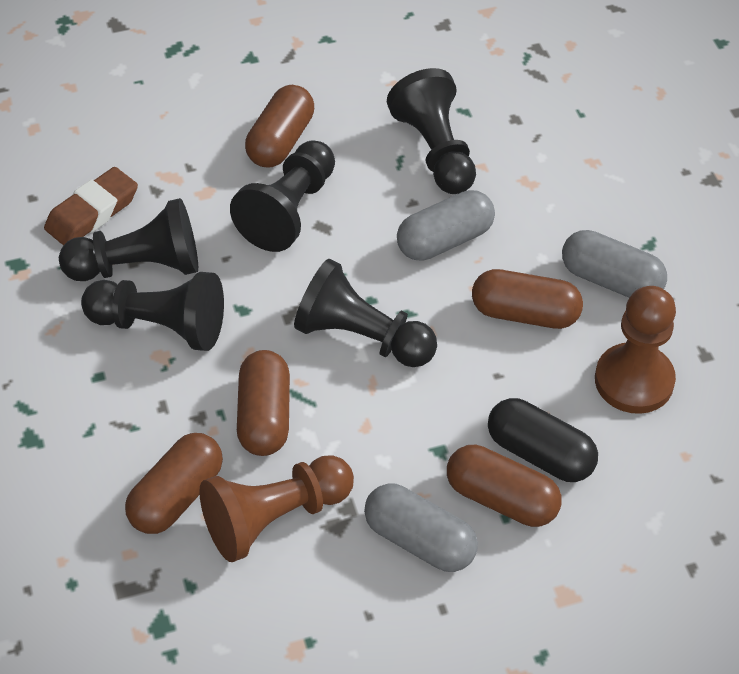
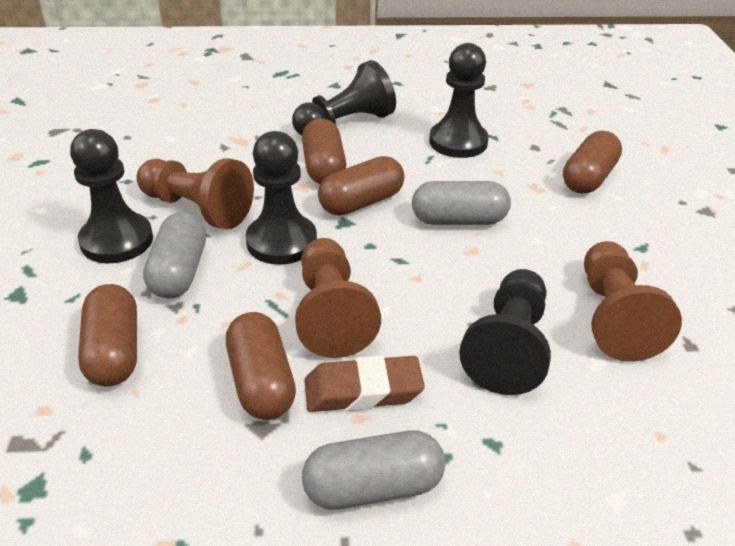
black capsule: 1 -> 0
brown pawn: 2 -> 3

